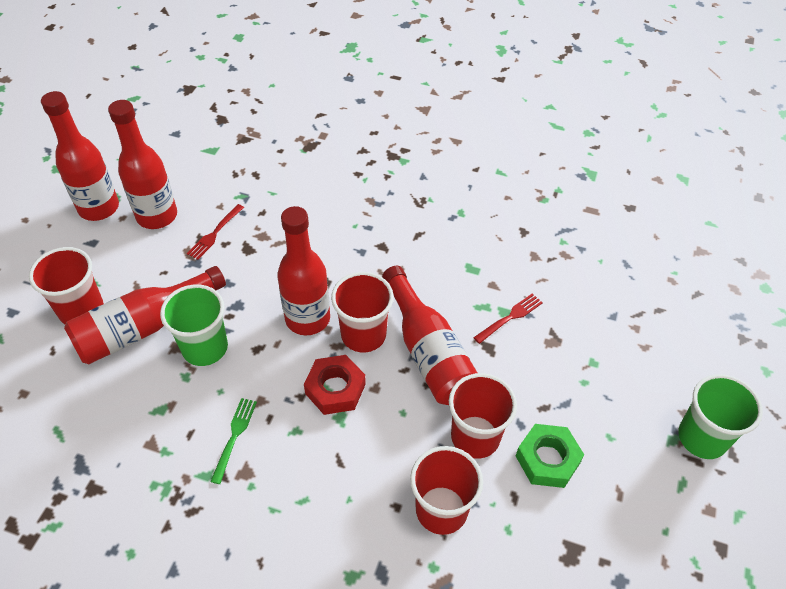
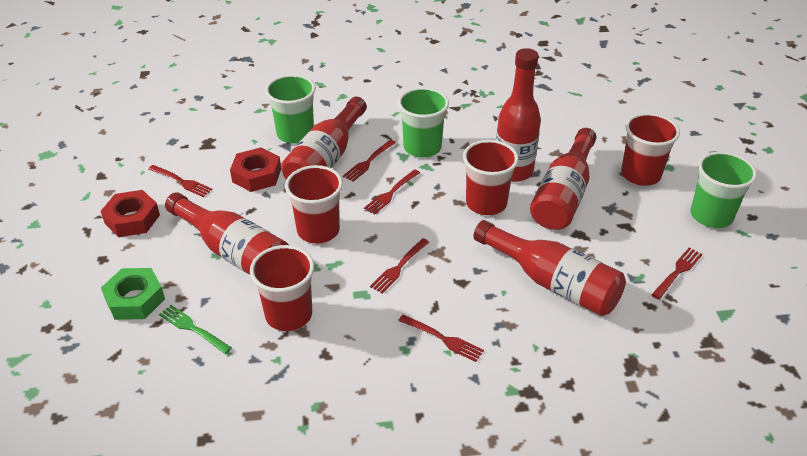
green cup: 2 -> 3
red fork: 2 -> 6
red nut: 1 -> 2

